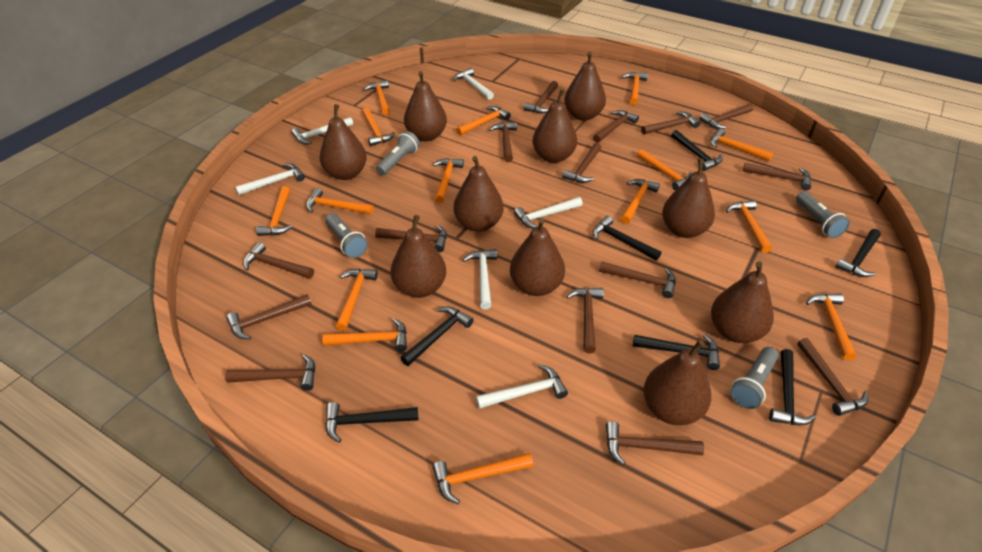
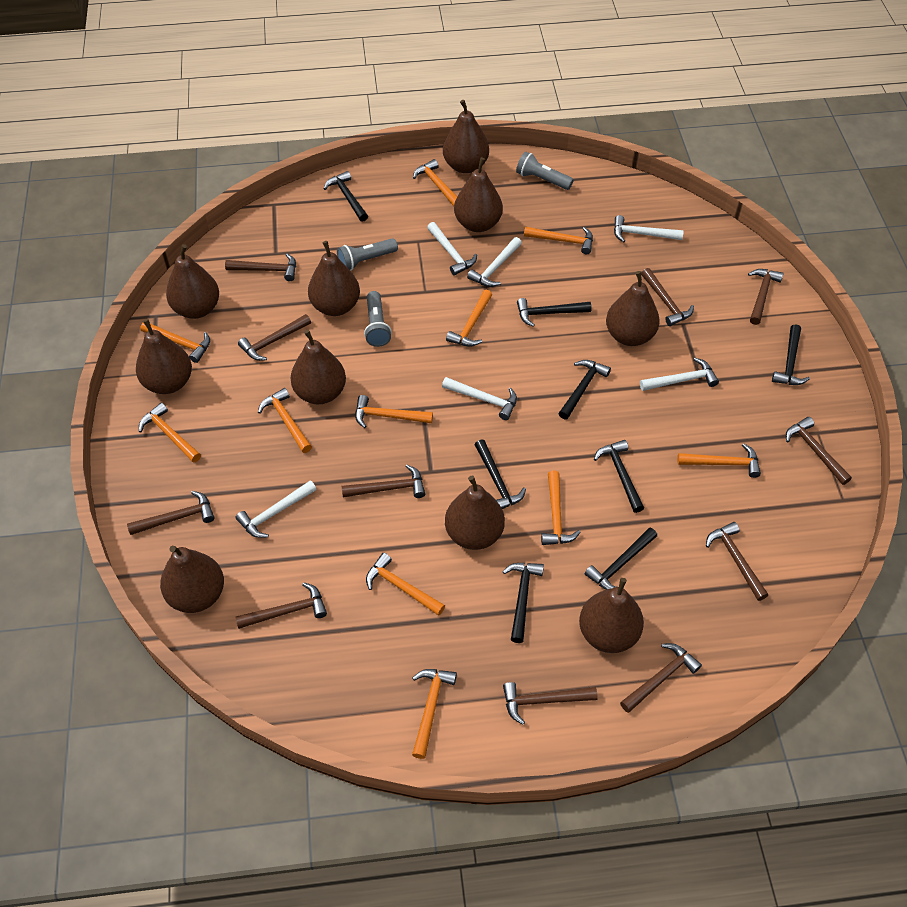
black hammer: 7 -> 8
brown hammer: 15 -> 11
grey flashlight: 4 -> 3
orange hammer: 15 -> 11

